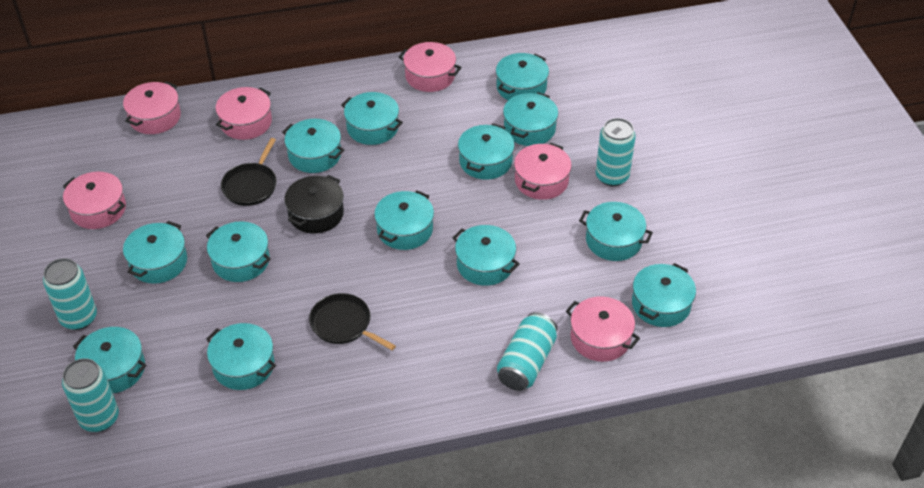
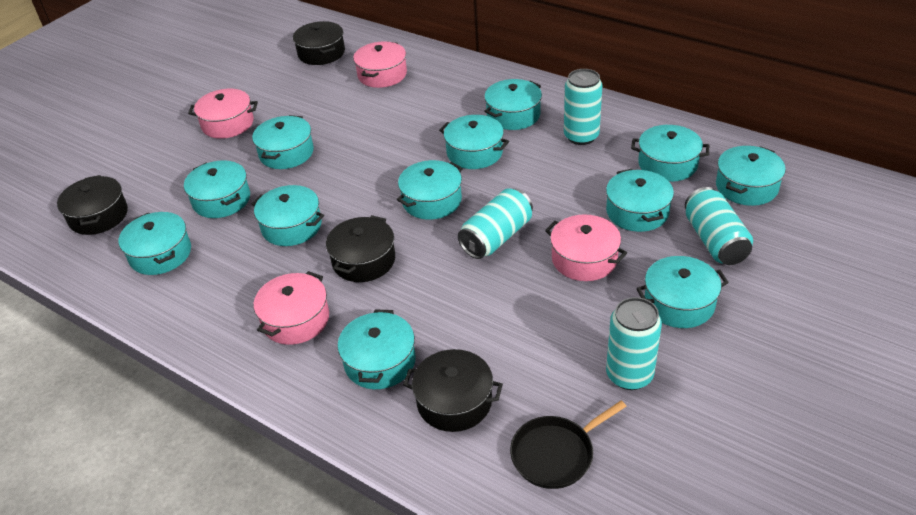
black pan: 2 -> 1
black pot: 1 -> 4
pink pot: 6 -> 4
turquoise pot: 13 -> 12

